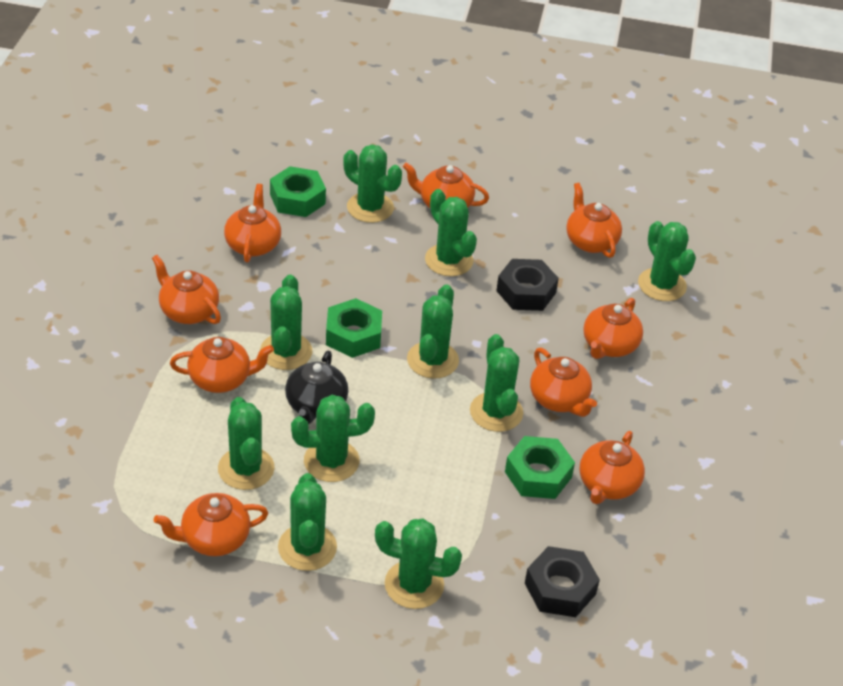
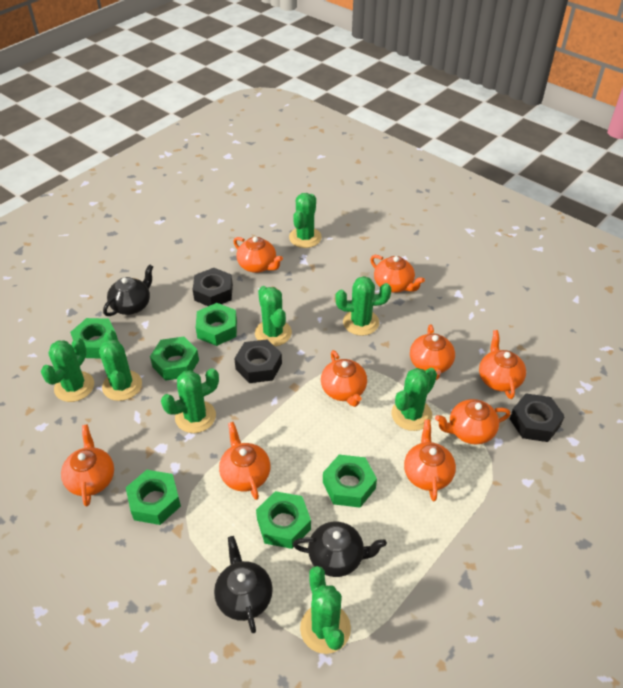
black nut: 2 -> 3
black teapot: 1 -> 3
green cactus: 10 -> 8
green nut: 3 -> 6

